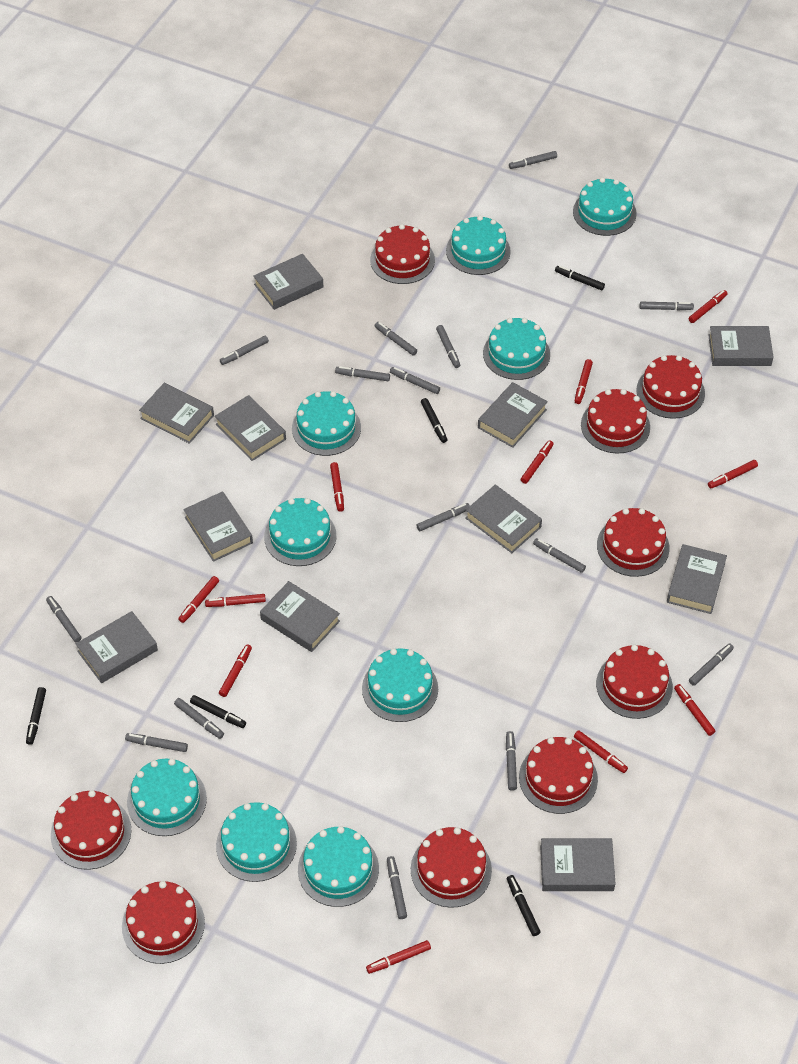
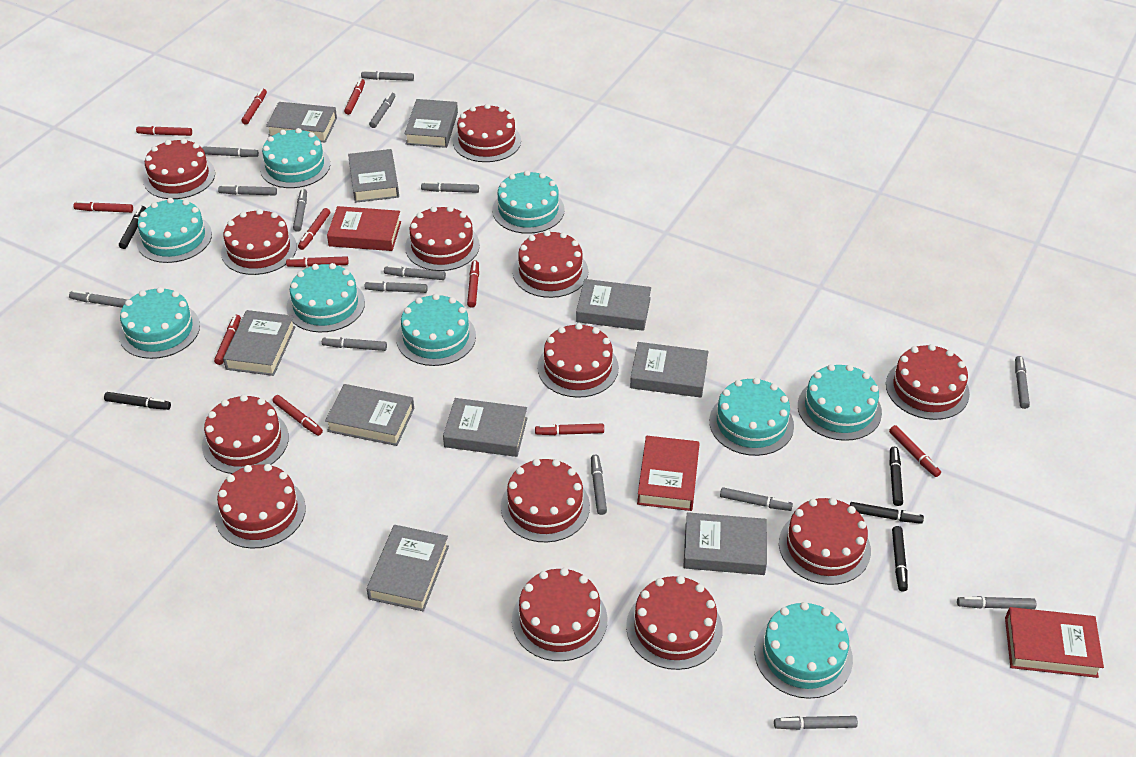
grey book: 11 -> 10
red book: 0 -> 3
red cake: 9 -> 13

